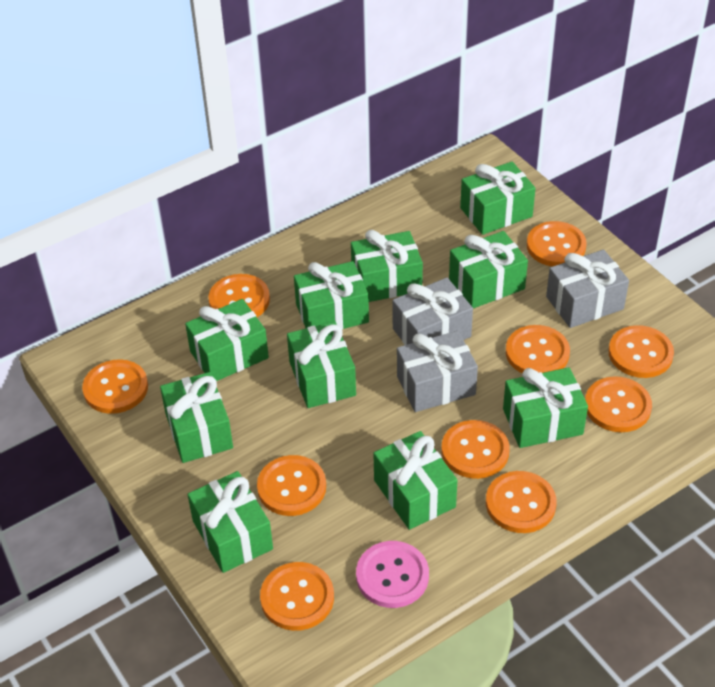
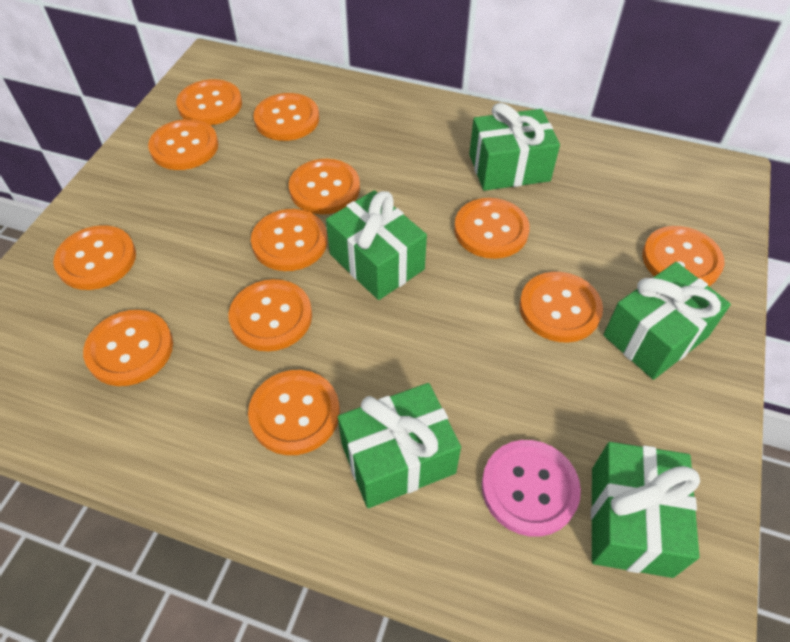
green gift: 10 -> 5
grey gift: 3 -> 0
orange button: 10 -> 12

